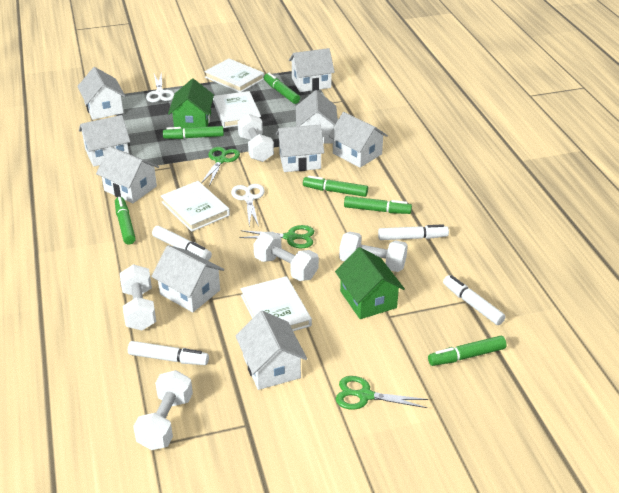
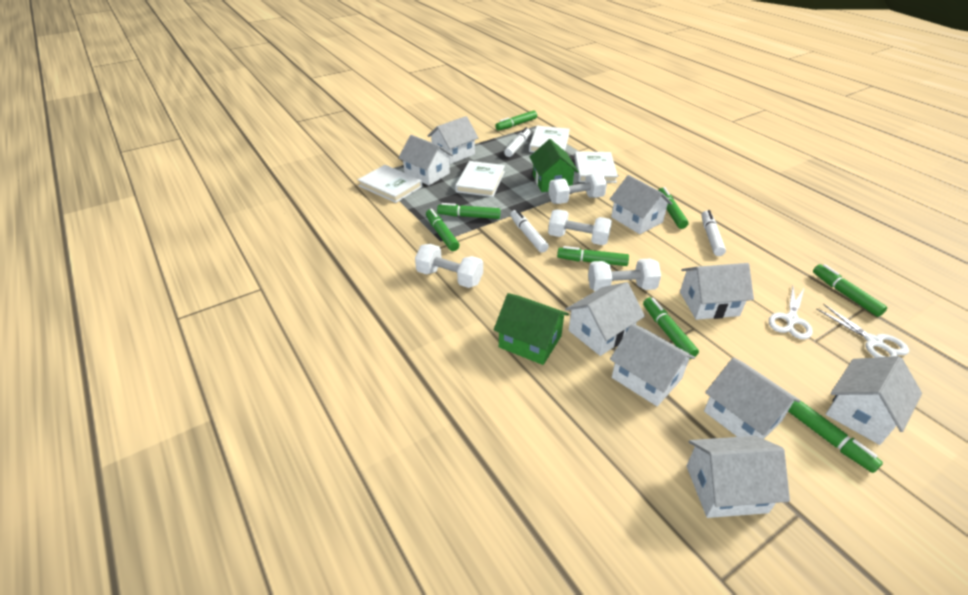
green marker: 6 -> 8
green scissors: 3 -> 0
white dumbbell: 5 -> 4
white marker: 4 -> 3

